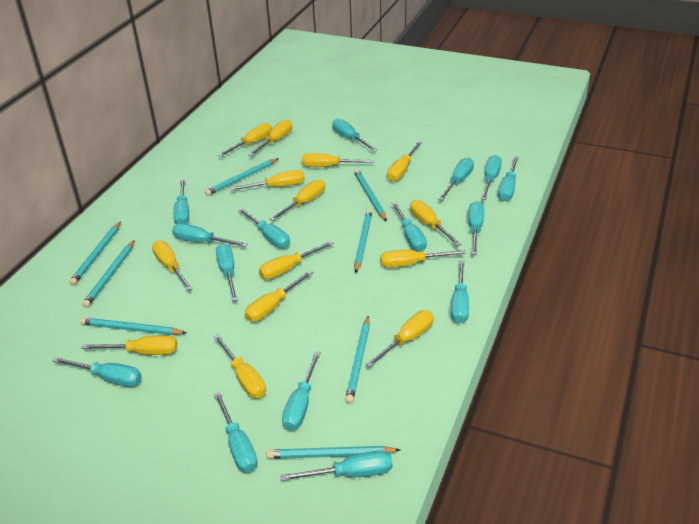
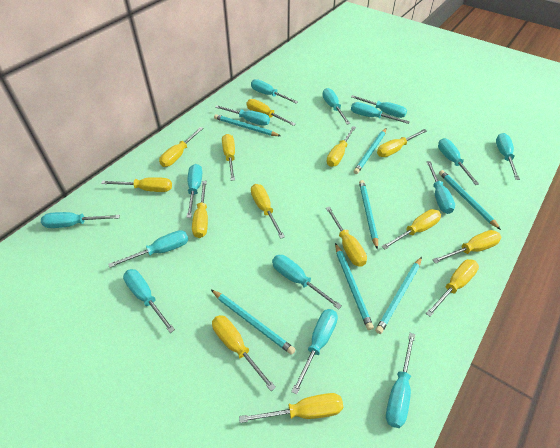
turquoise pencil: 8 -> 7

